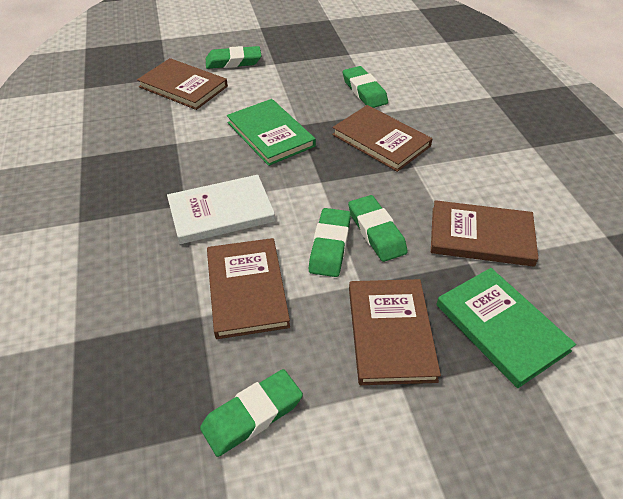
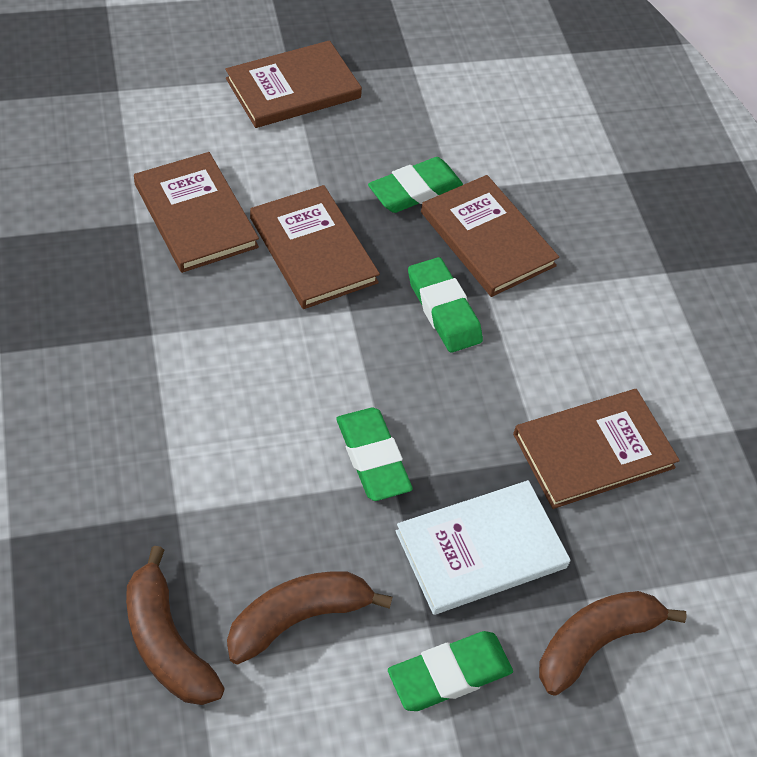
brown banana: 0 -> 3
green book: 2 -> 0
green eraser: 5 -> 4

